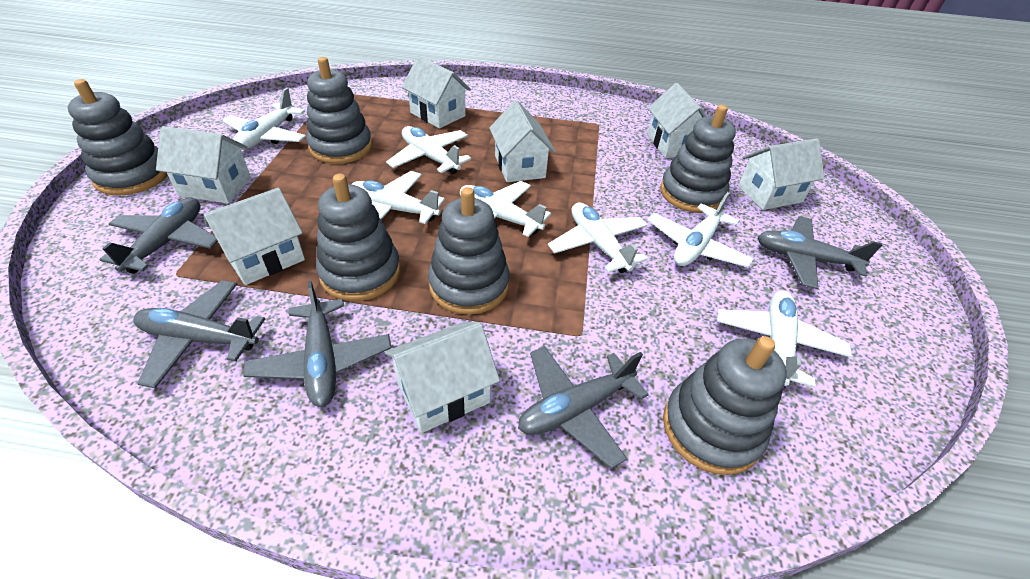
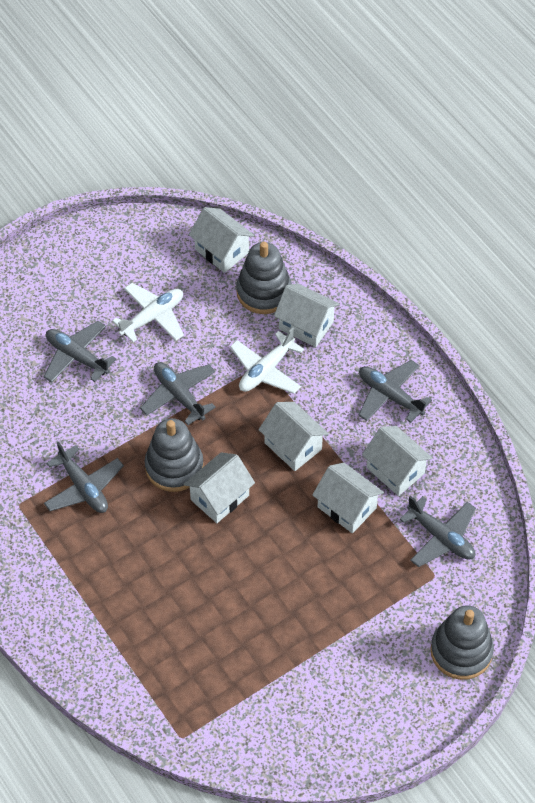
grey stacking toy: 6 -> 3
white house: 7 -> 6
white plane: 7 -> 2

